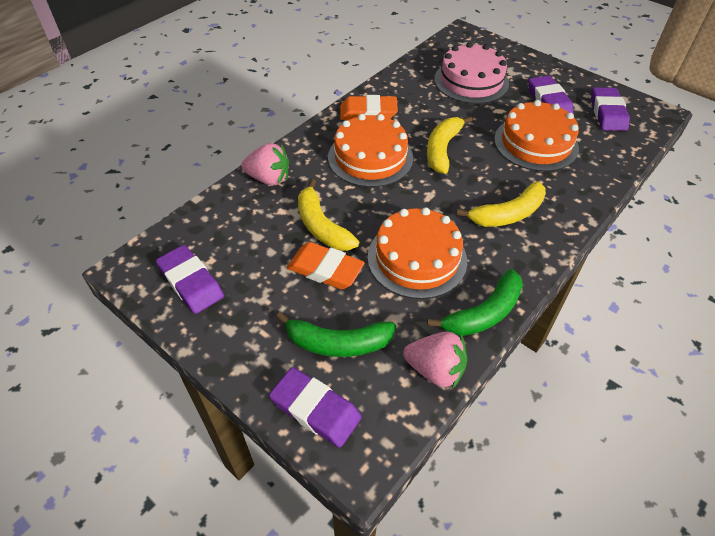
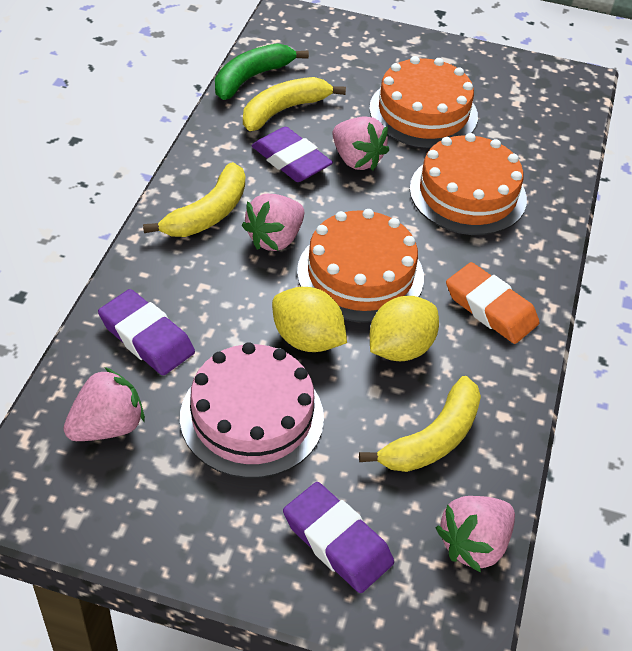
green banana: 2 -> 1
orange eraser: 2 -> 1
pink strawberry: 2 -> 4
purple eraser: 4 -> 3
yellow lemon: 0 -> 2

